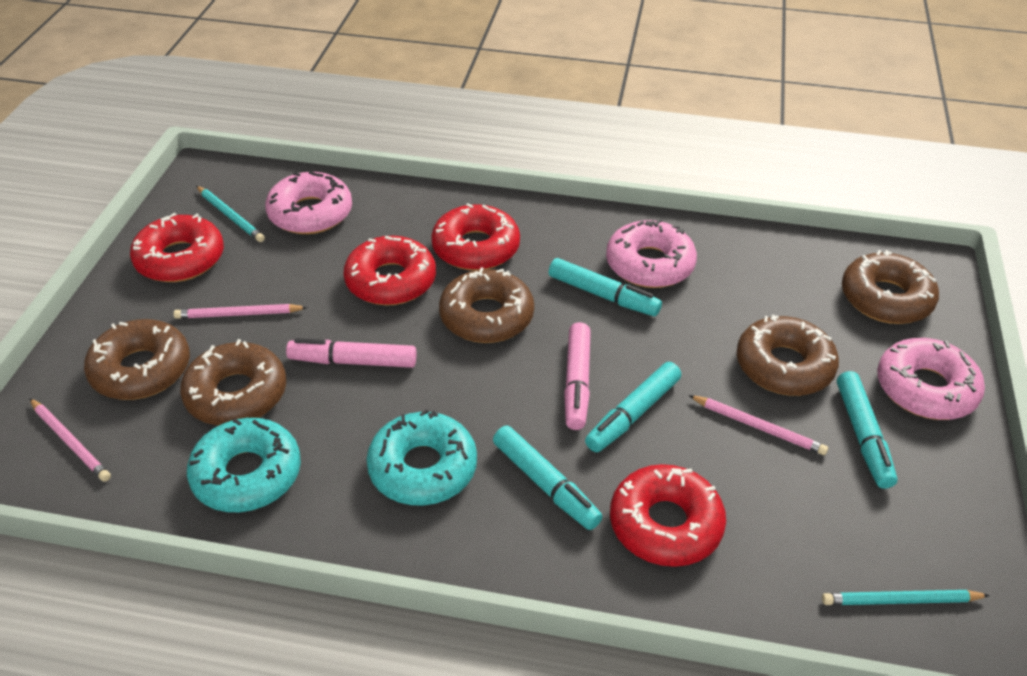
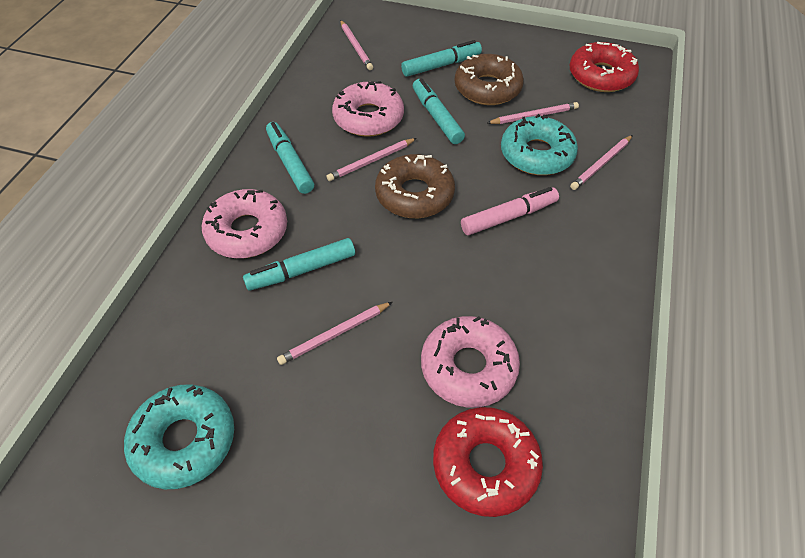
brown donut: 5 -> 2
pink marker: 2 -> 1
pink pencil: 3 -> 5
red donut: 4 -> 2
turquoise pencil: 2 -> 0

